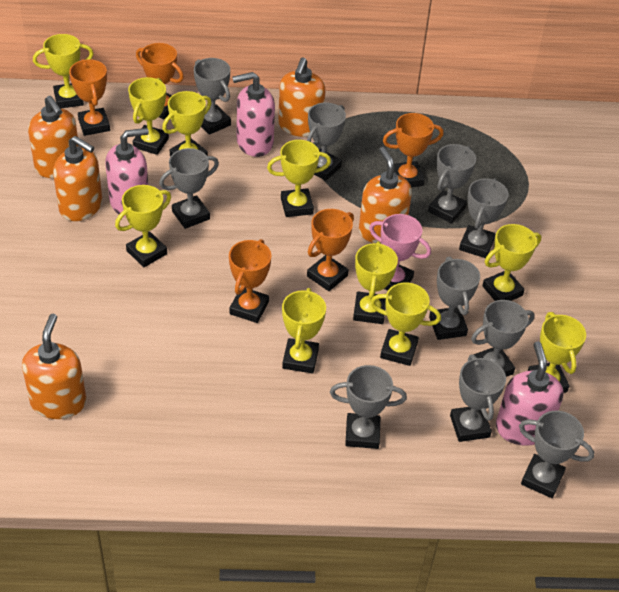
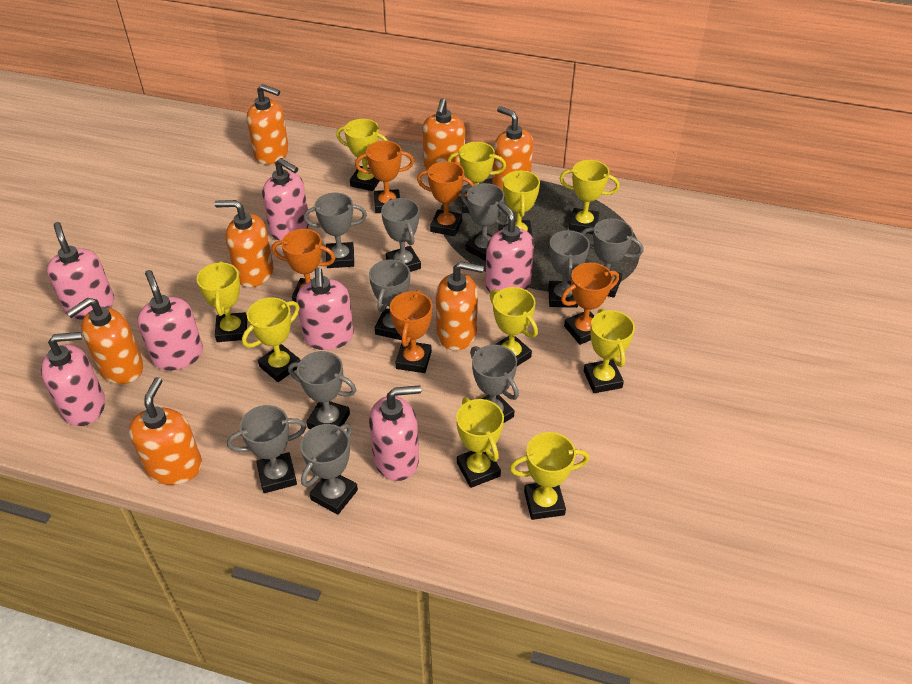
orange soap dispenser: 5 -> 7
pink soap dispenser: 3 -> 7
pink trophy: 1 -> 0

